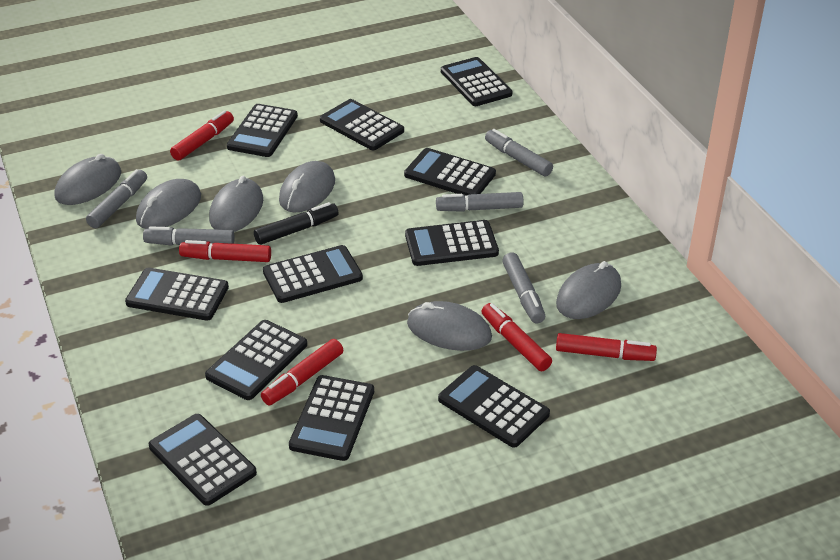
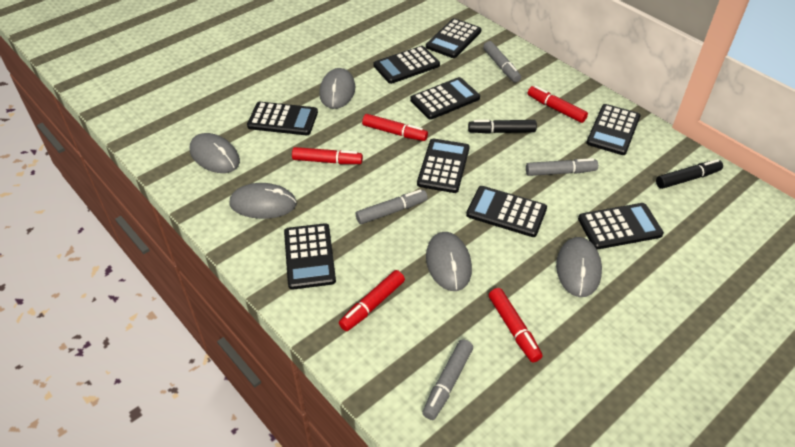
black calculator: 11 -> 9
black marker: 1 -> 2
grey marker: 5 -> 4
grey mouse: 6 -> 5

